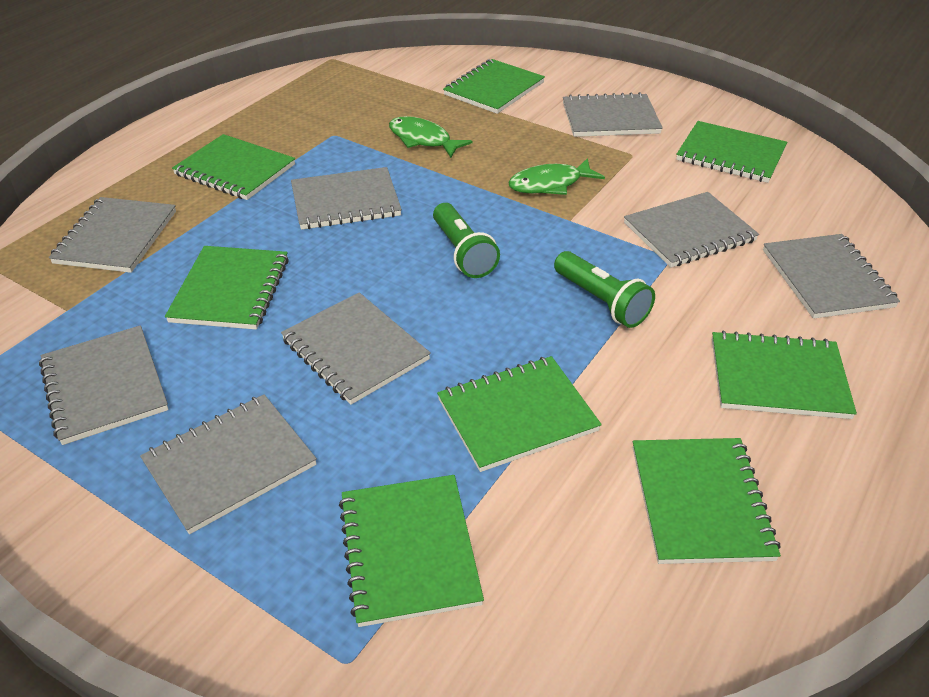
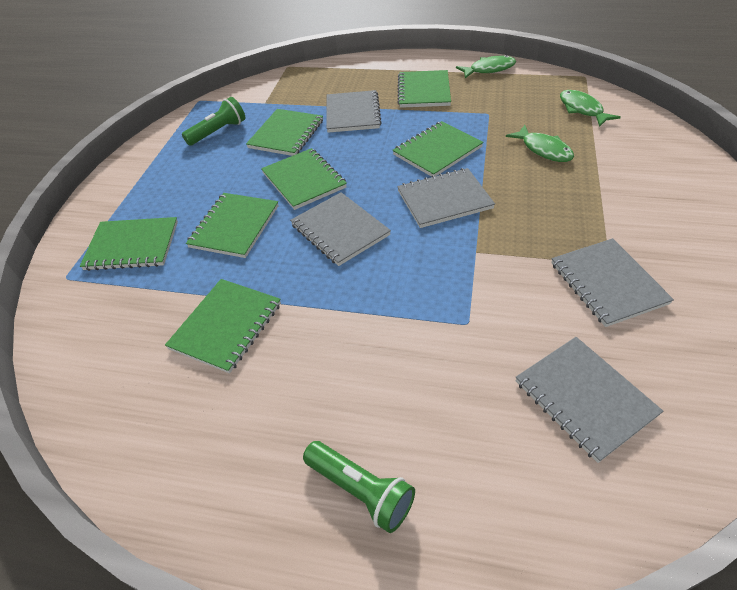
green fish: 2 -> 3
green notebook: 8 -> 7
grey notebook: 8 -> 5

